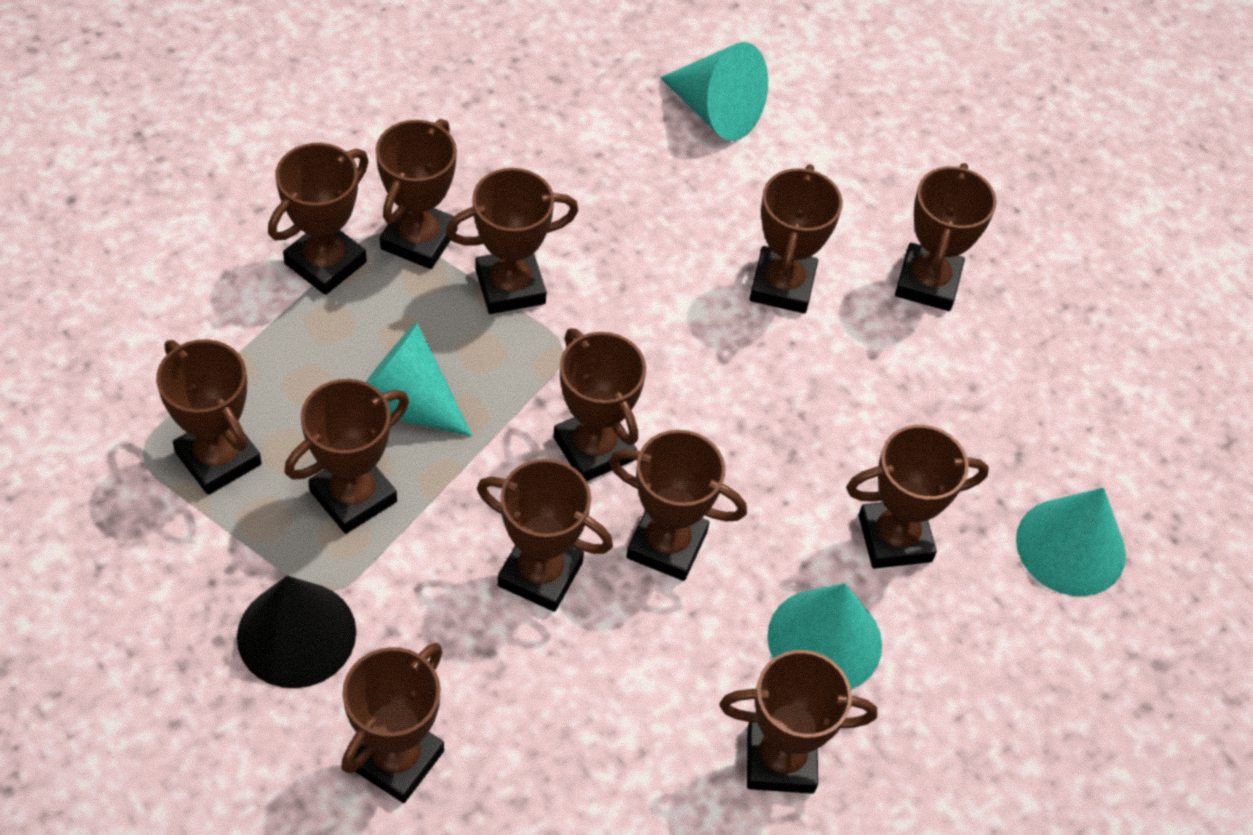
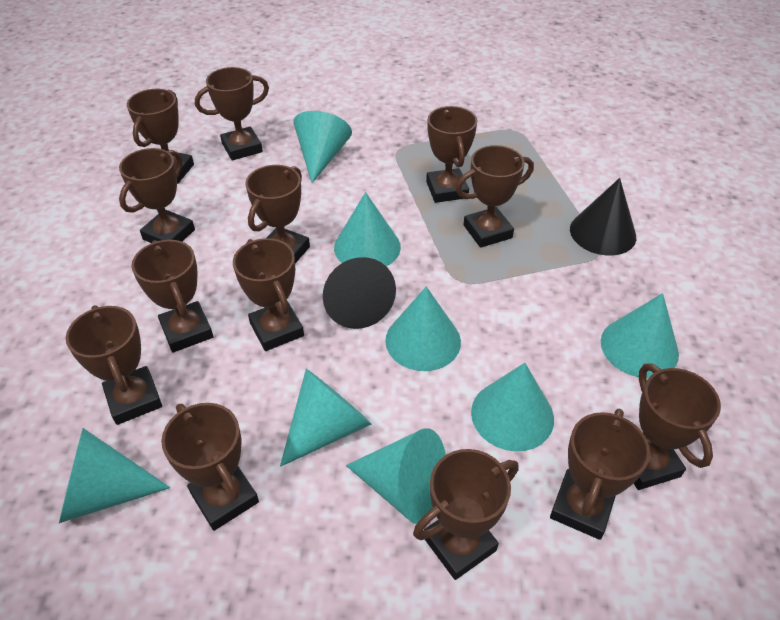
black cone: 1 -> 2
turquoise cone: 4 -> 8

